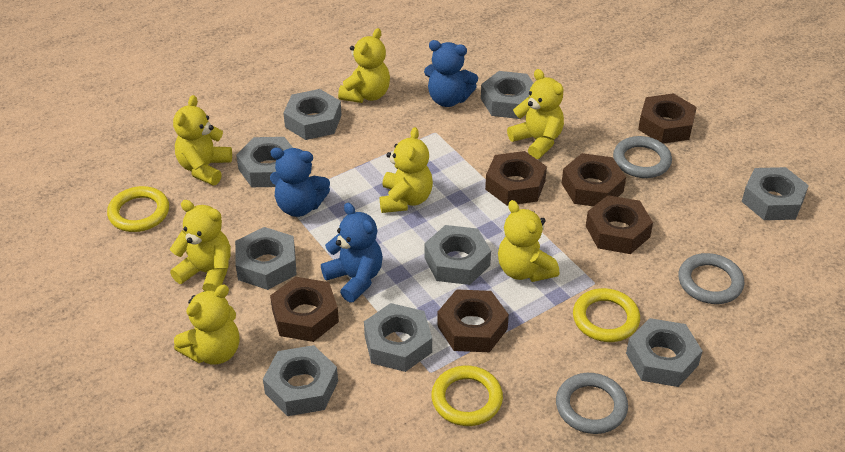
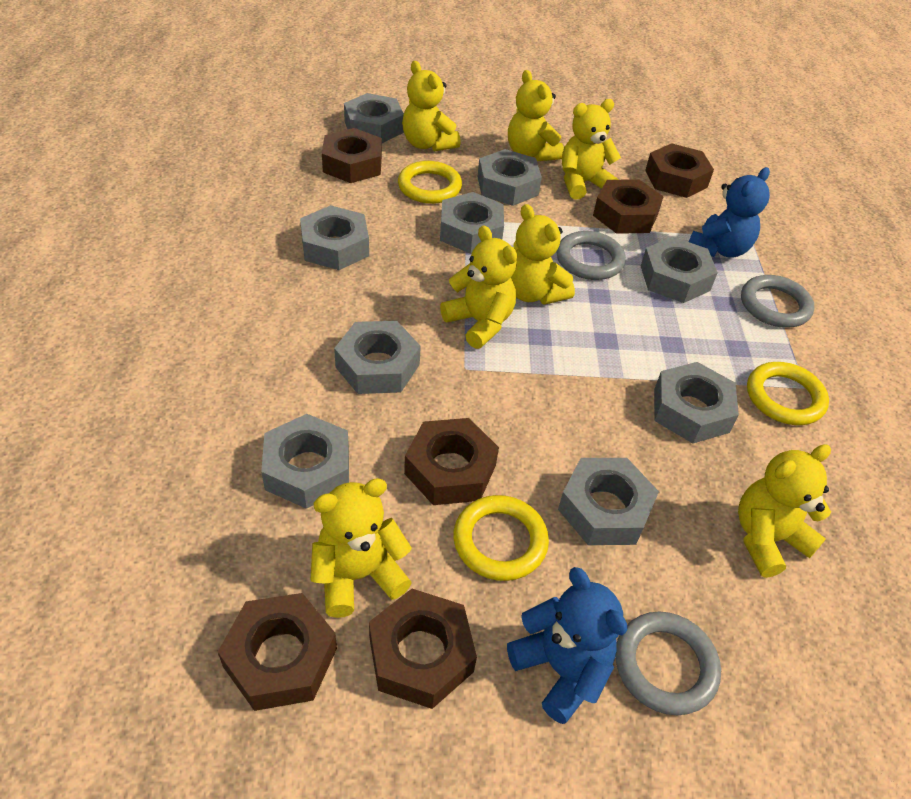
blue teddy bear: 3 -> 2

